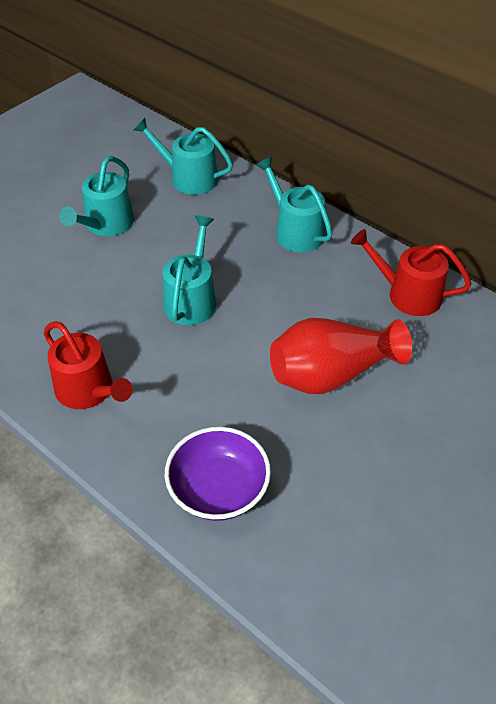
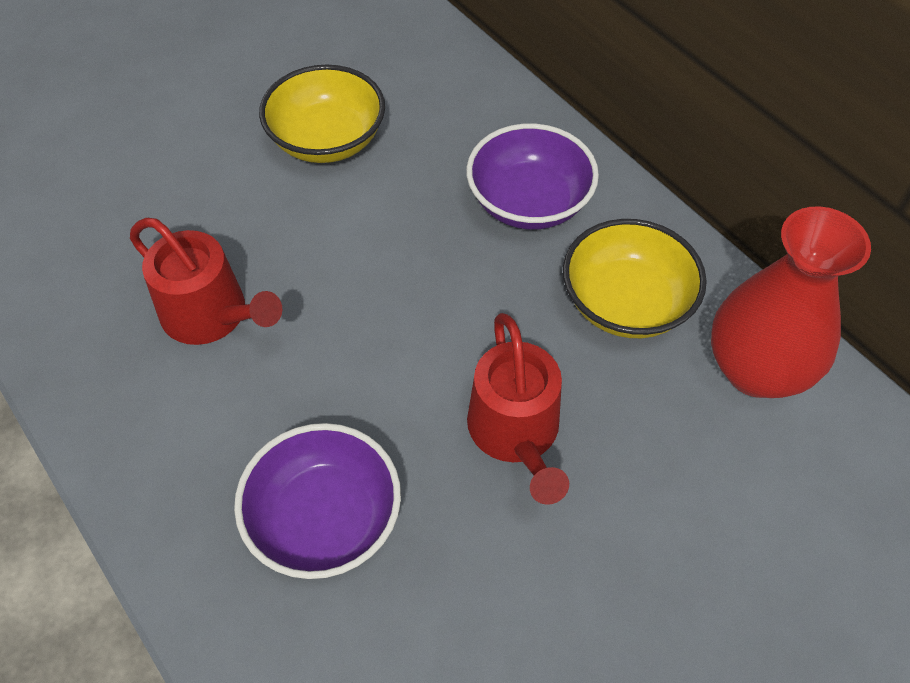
purple bowl: 1 -> 2
turquoise watering can: 4 -> 0
yellow bowl: 0 -> 2

